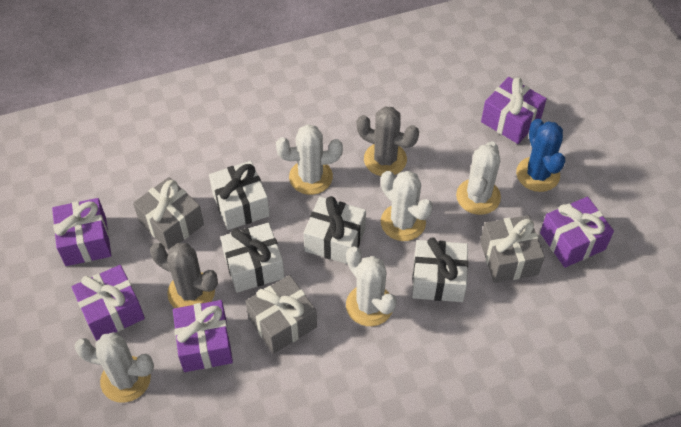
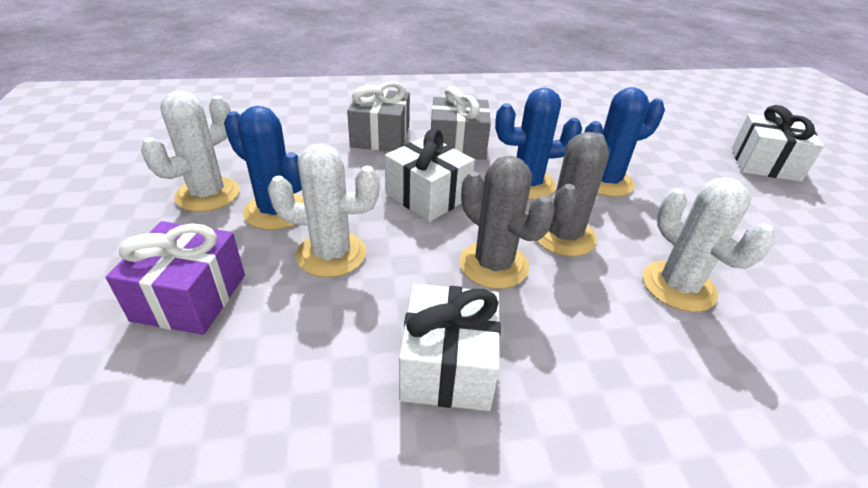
blue cactus: 1 -> 3
grey gift: 3 -> 2
purple gift: 5 -> 1
white cactus: 5 -> 3
white gift: 4 -> 3

